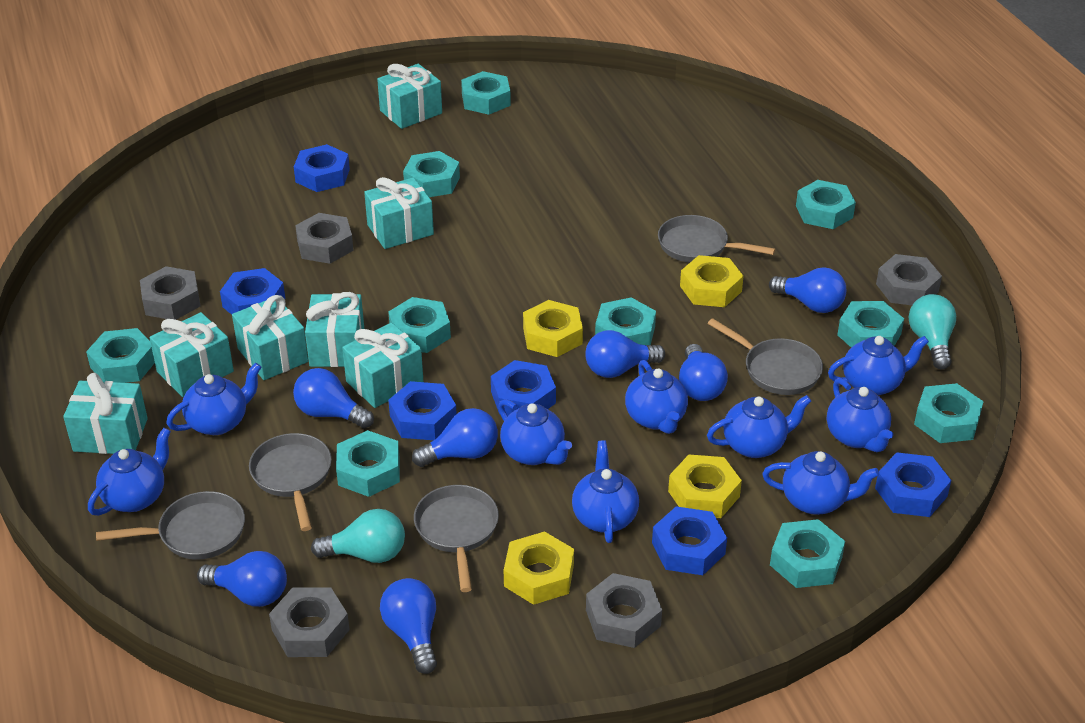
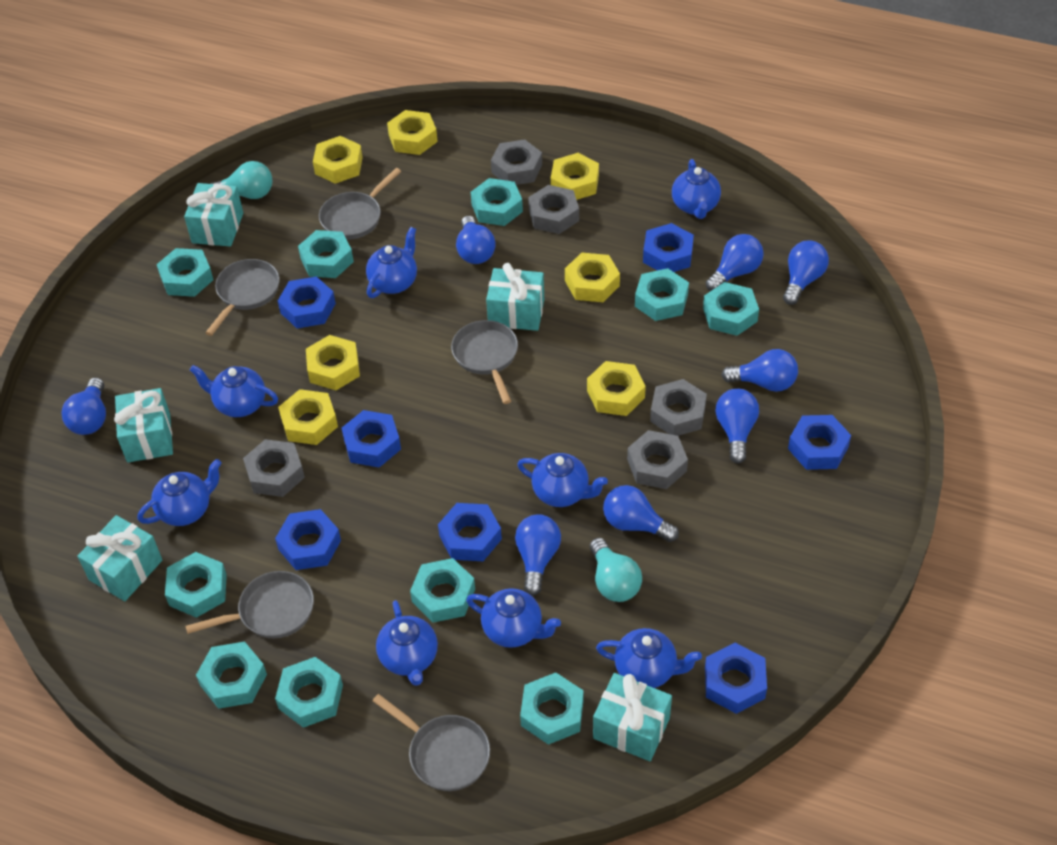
blue light bulb: 7 -> 8
blue nut: 6 -> 7
blue teapot: 9 -> 8
turquoise gift: 7 -> 5
yellow nut: 4 -> 7

